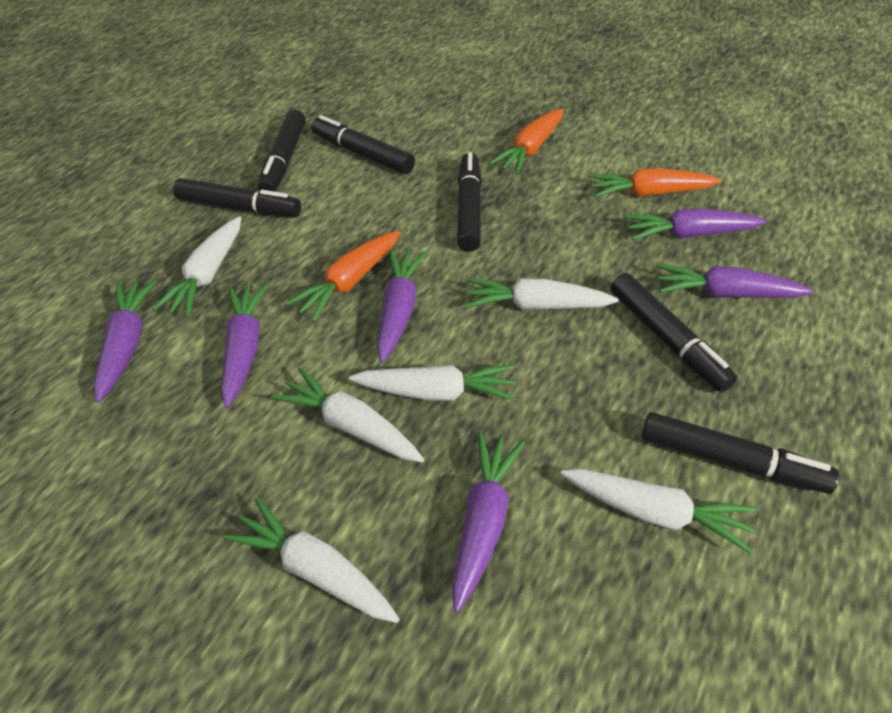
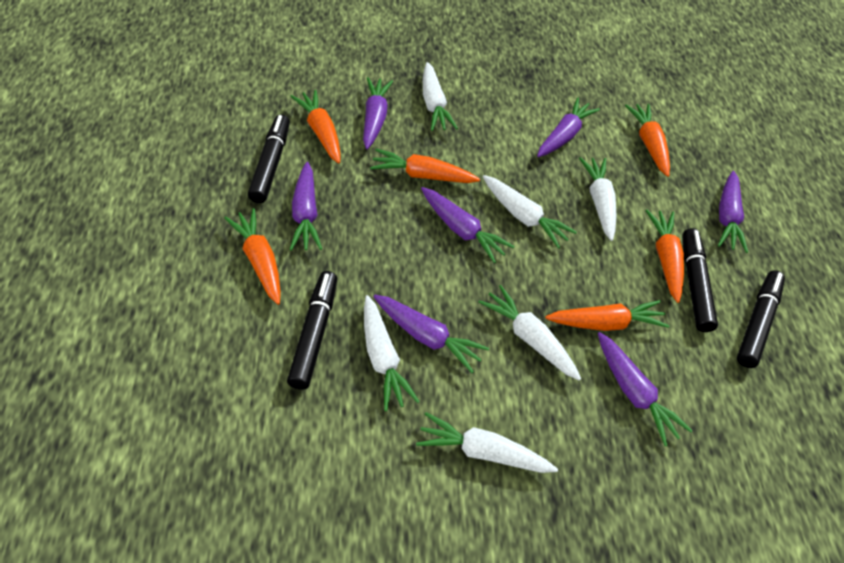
black marker: 6 -> 4
orange carrot: 3 -> 6
purple carrot: 6 -> 7

